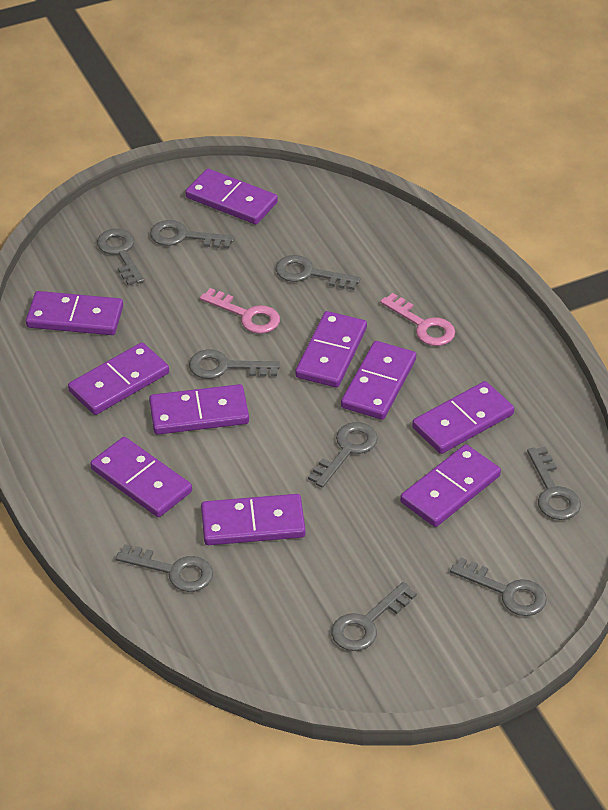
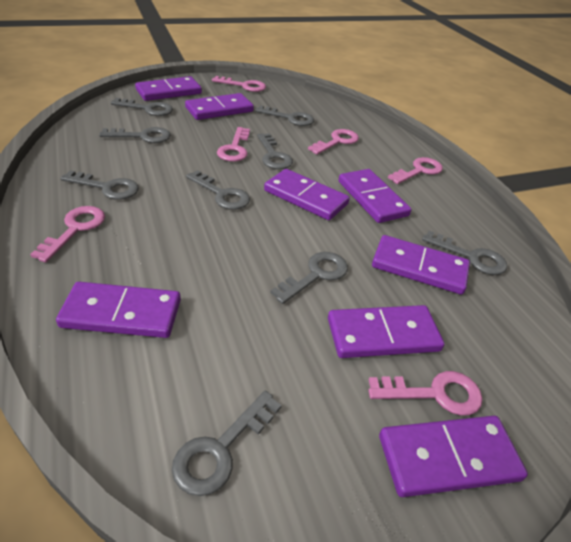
pink key: 2 -> 6
purple domino: 10 -> 8

